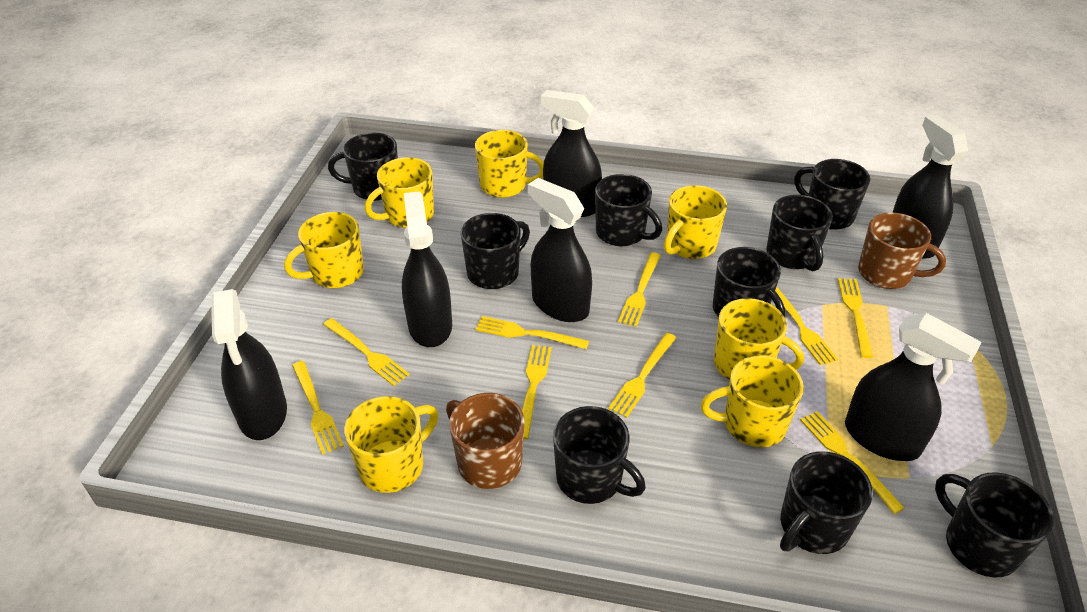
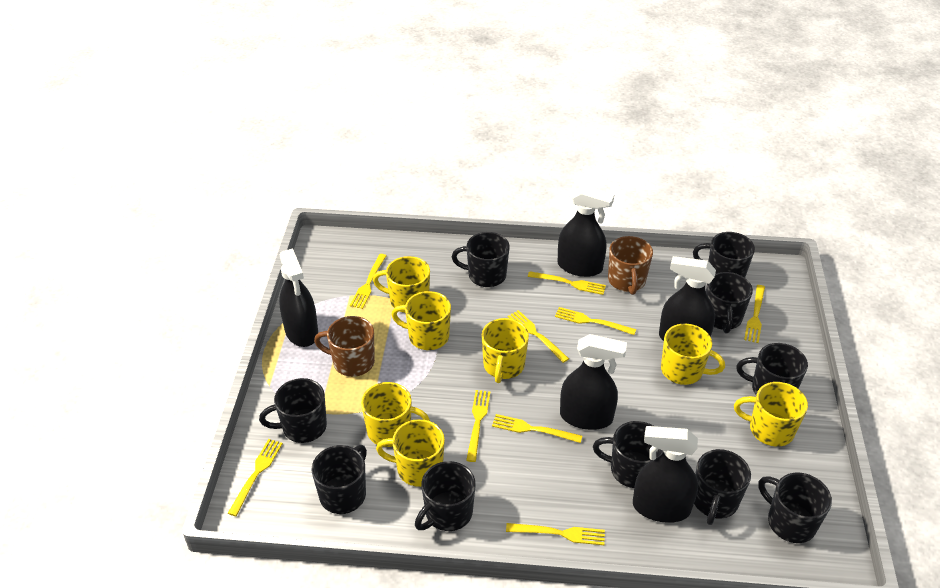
black mug: 9 -> 10
black spray bottle: 6 -> 5

